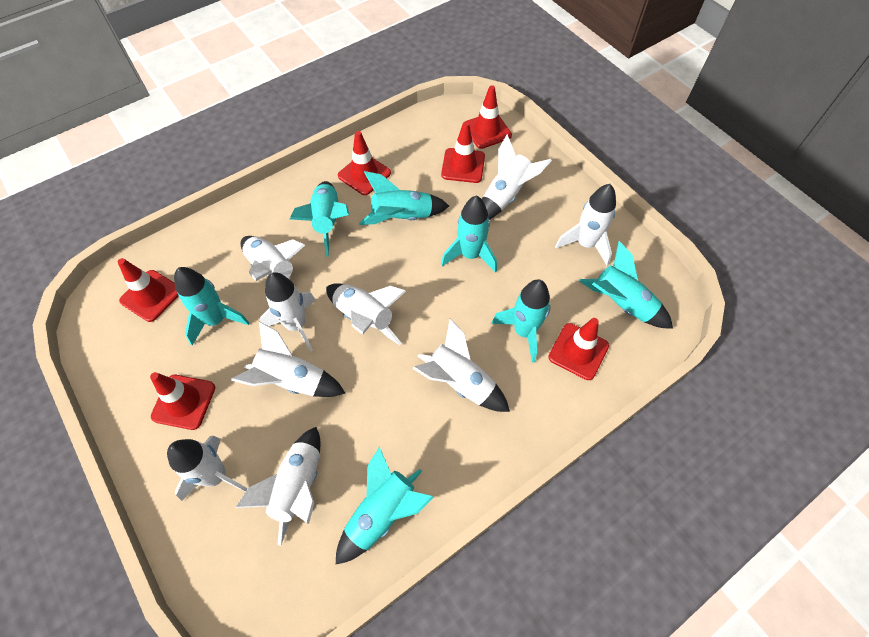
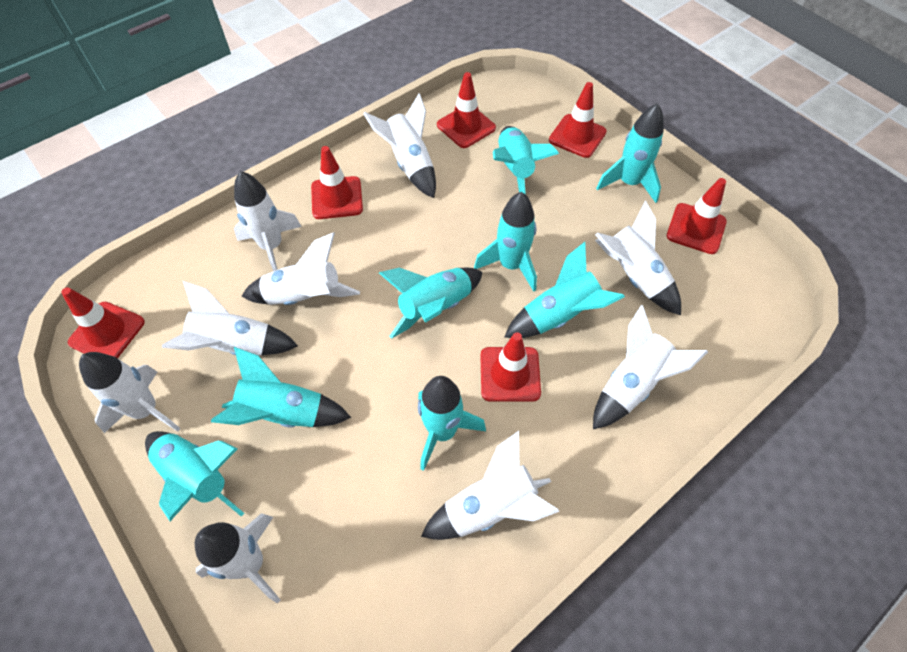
turquoise rocket: 7 -> 8

